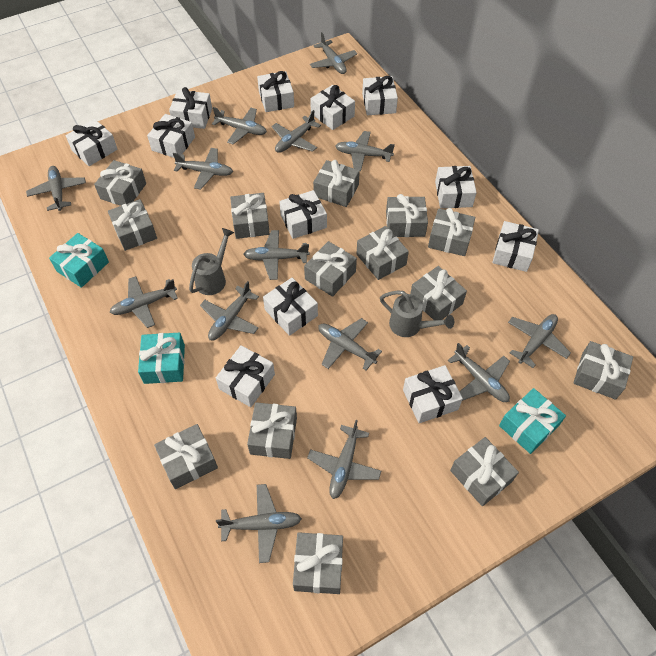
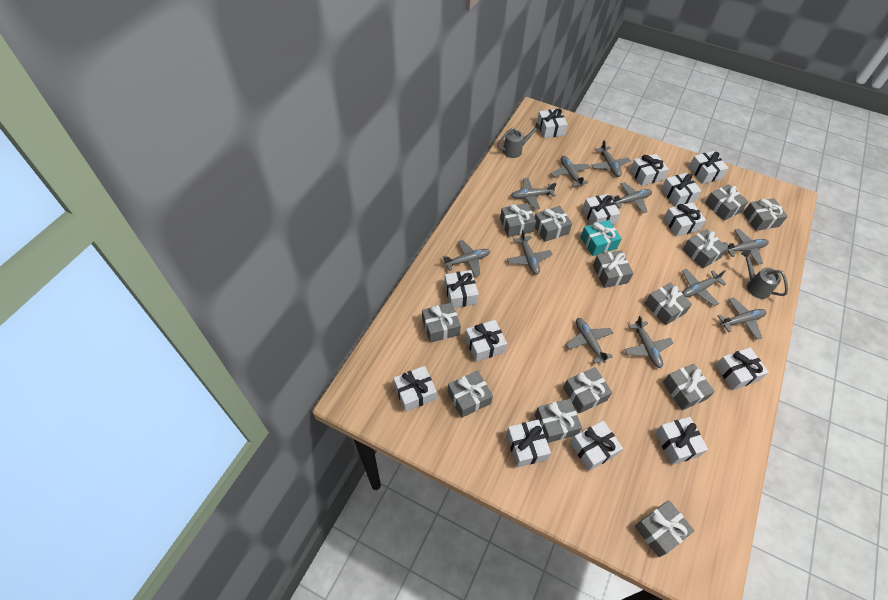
grey gift: 14 -> 13
grey plane: 14 -> 11
turquoise gift: 3 -> 1
white gift: 12 -> 13

